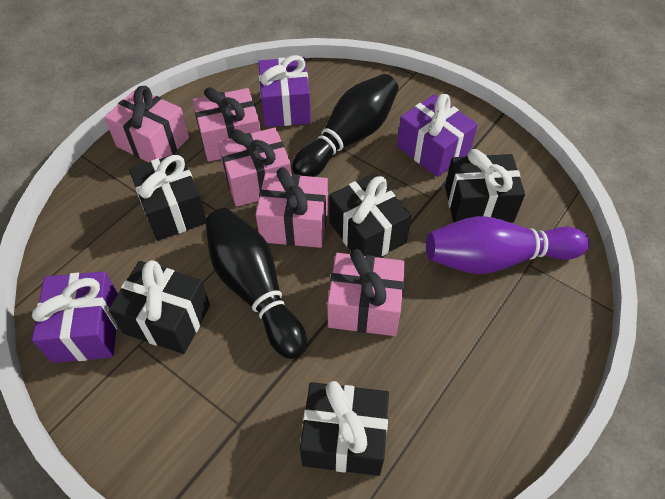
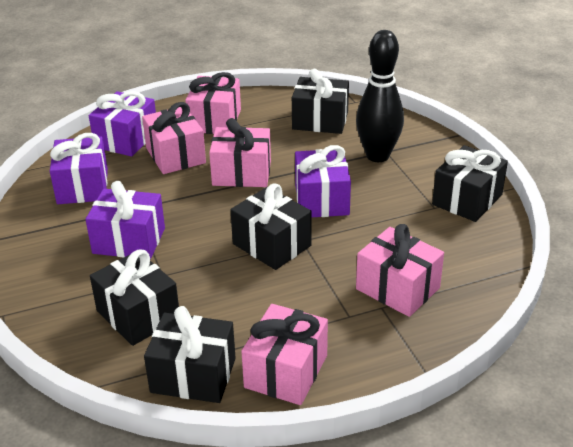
black bowling pin: 2 -> 1
purple bowling pin: 1 -> 0
purple gift: 3 -> 4

